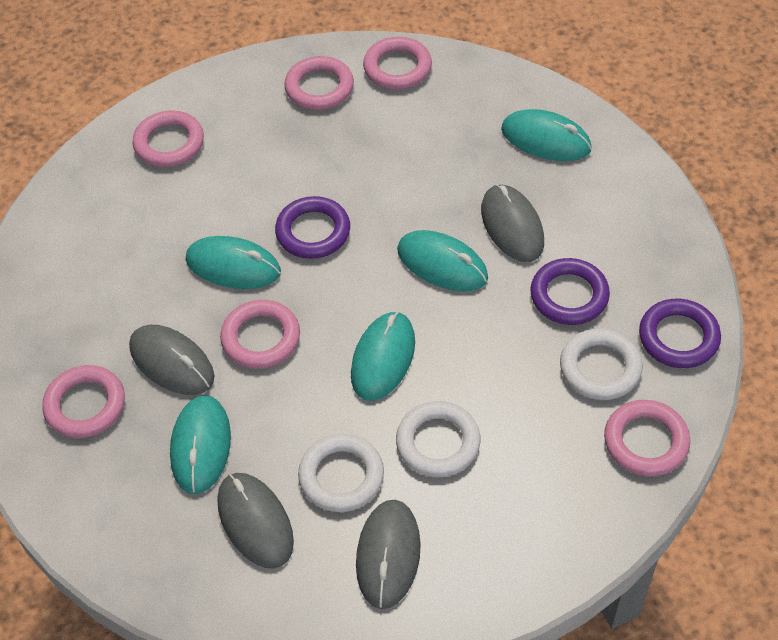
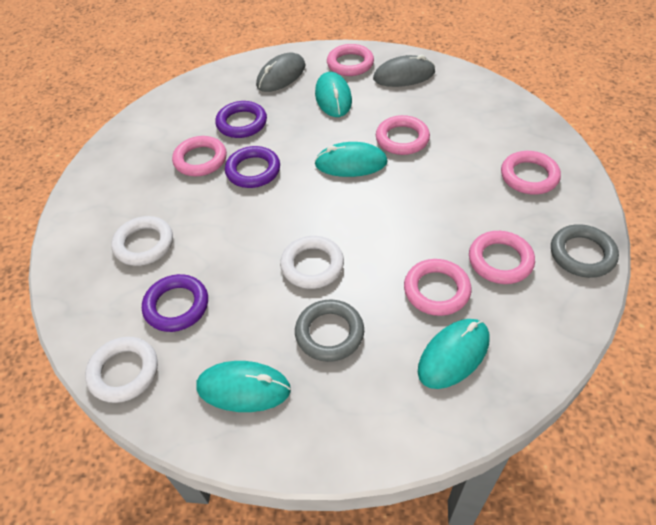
grey mouse: 4 -> 2
grey ring: 0 -> 2
turquoise mouse: 5 -> 4

